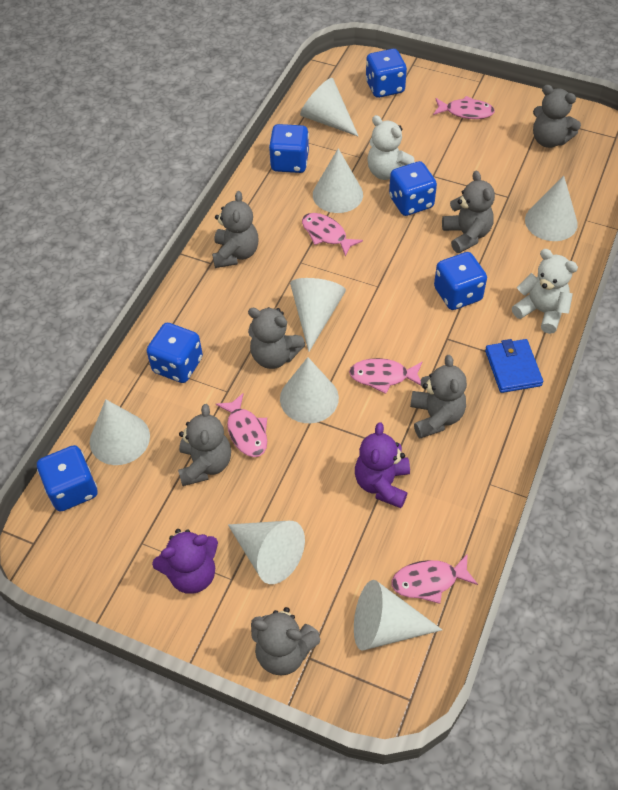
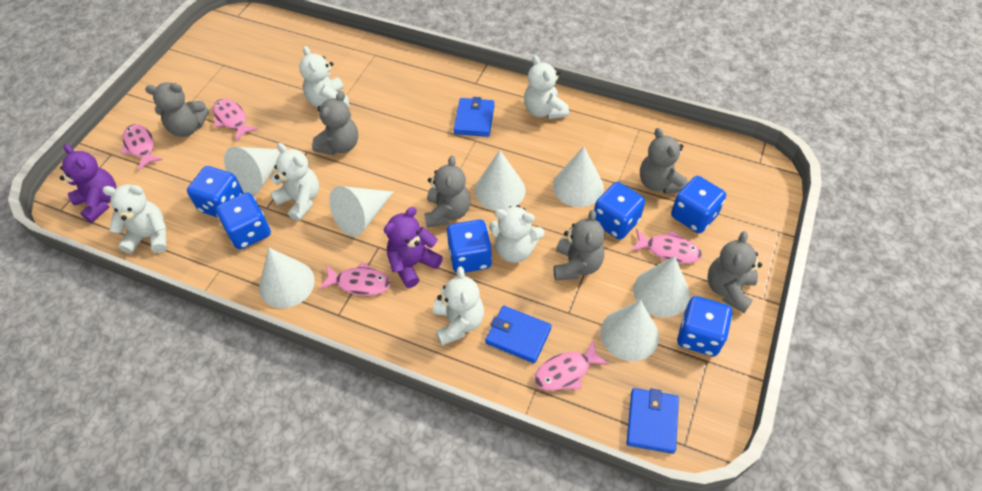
blue wallet: 1 -> 3
grey teddy bear: 7 -> 6
white cone: 8 -> 7
white teddy bear: 2 -> 6

